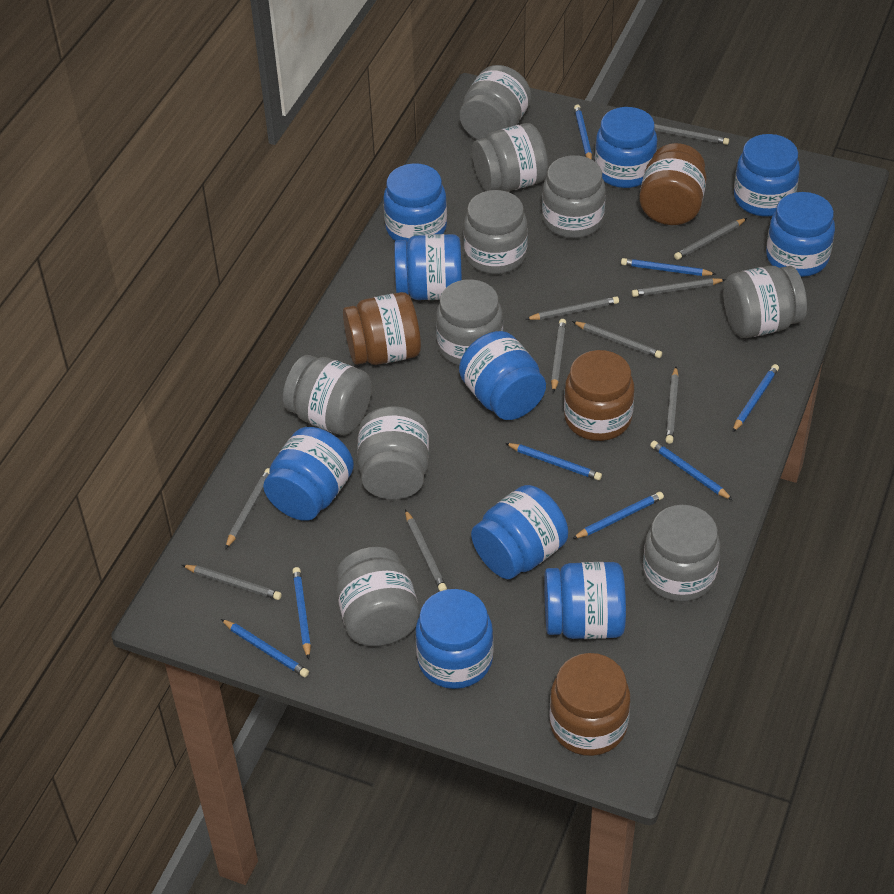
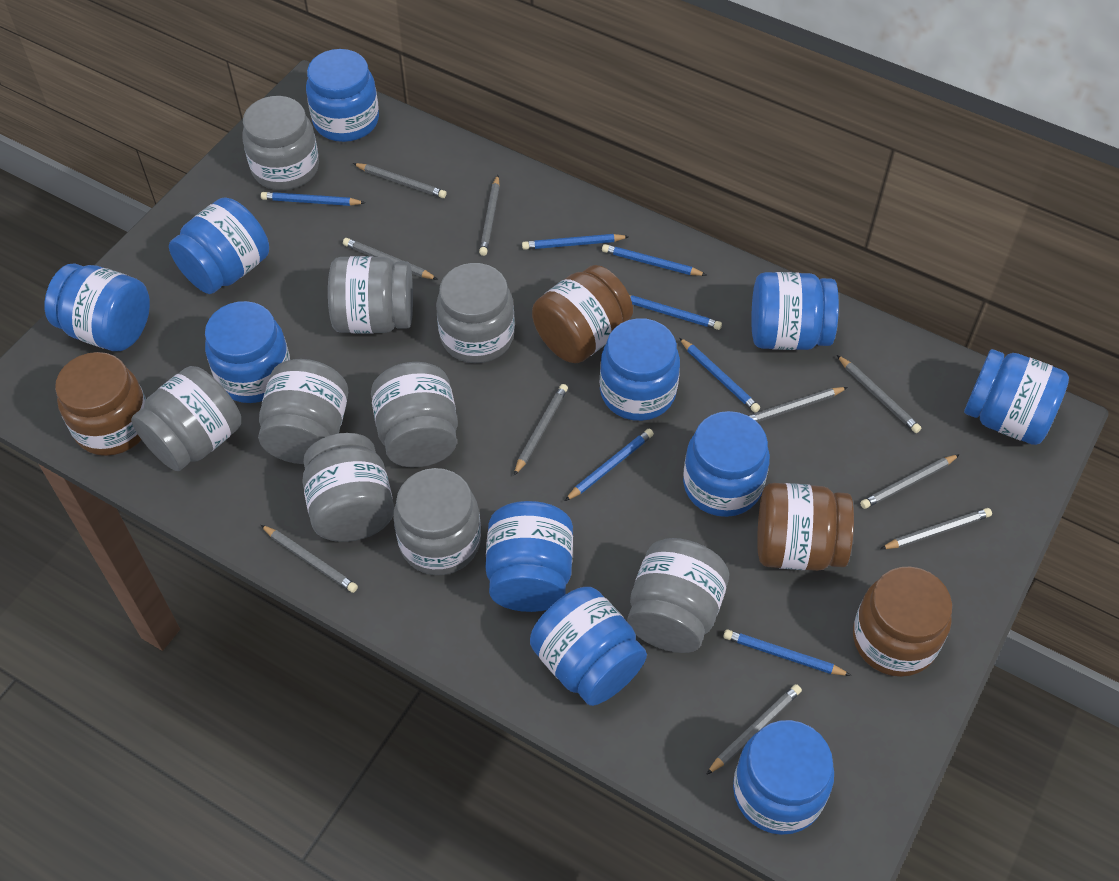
blue jar: 10 -> 11
blue pencil: 8 -> 7
grey jar: 10 -> 9

